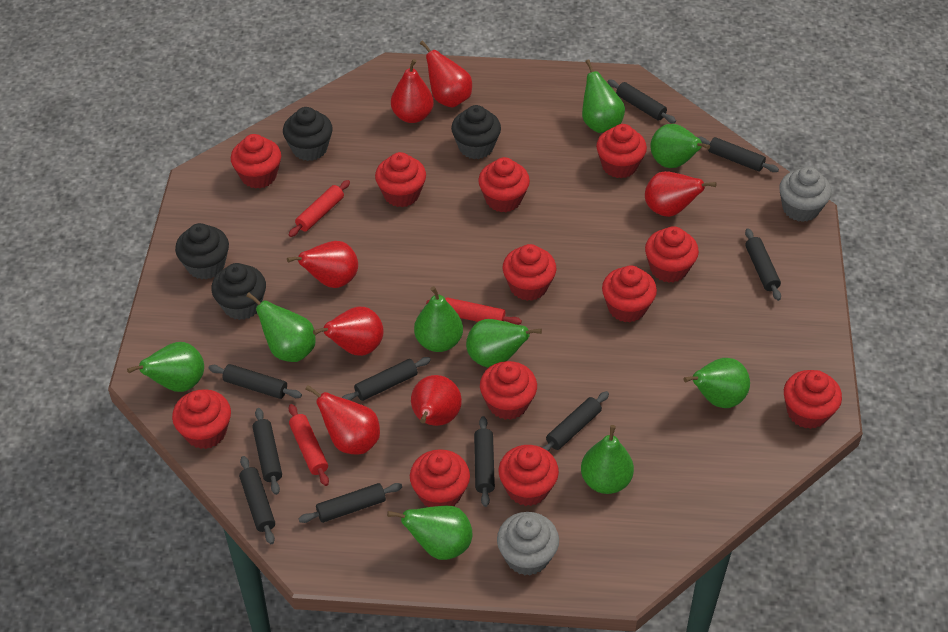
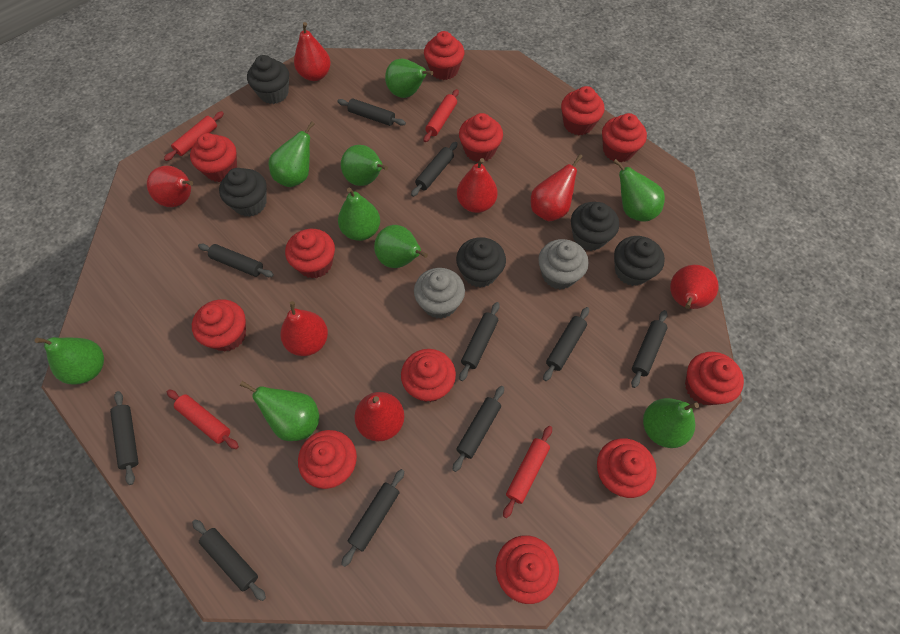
black cupcake: 4 -> 5
red rolling pin: 3 -> 4

